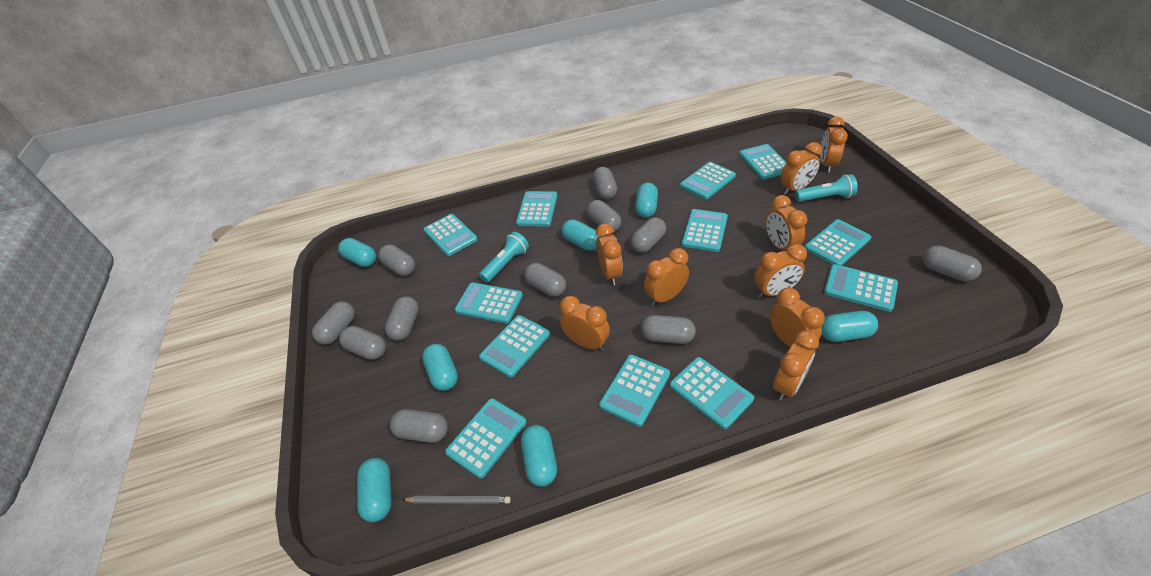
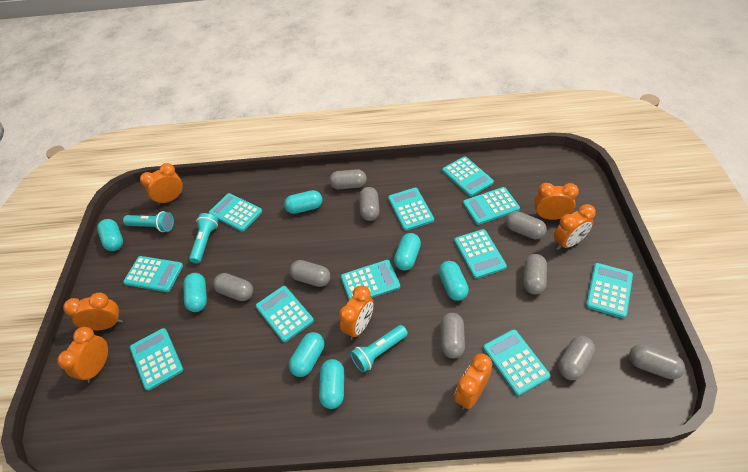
grey capsule: 11 -> 9
grey pencil: 1 -> 0
orange clock: 9 -> 7
turquoise calculator: 12 -> 11
turquoise flashlight: 2 -> 3

